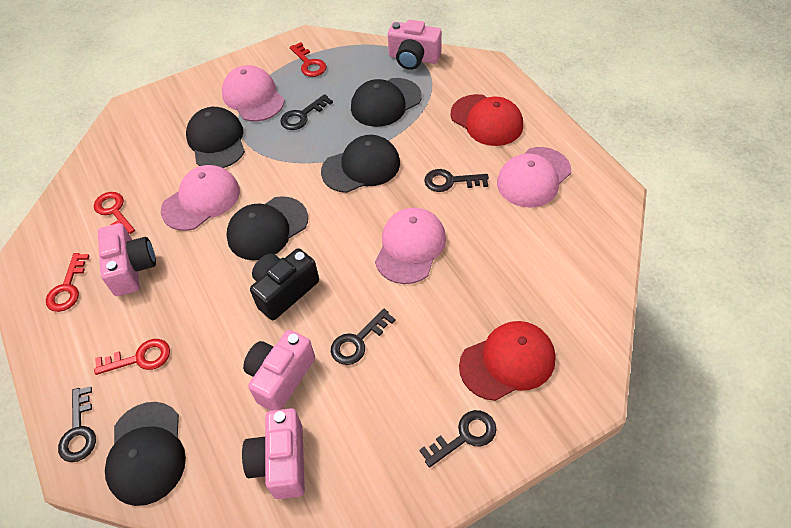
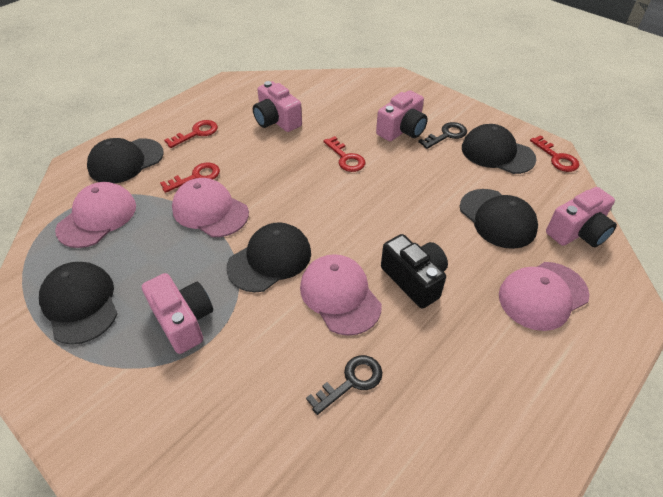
black key: 5 -> 2
red cap: 2 -> 0

